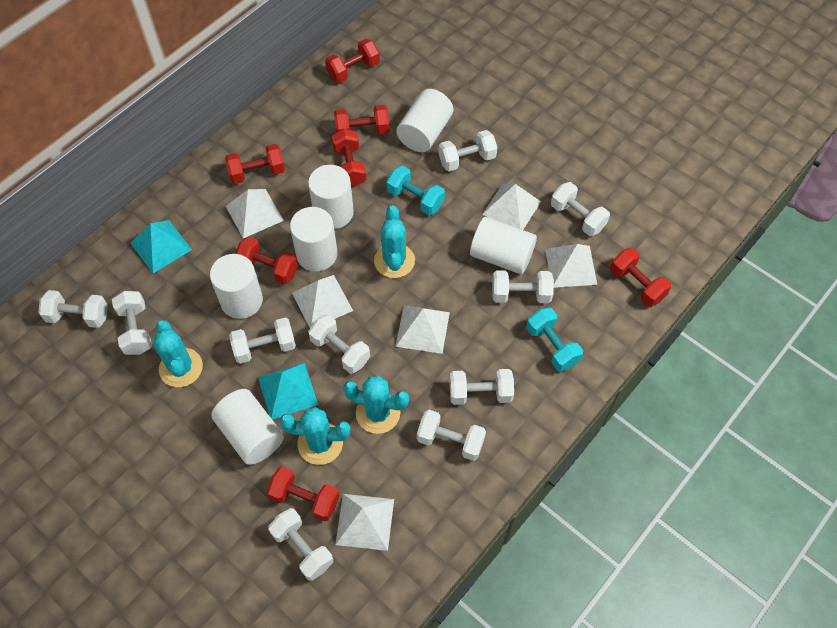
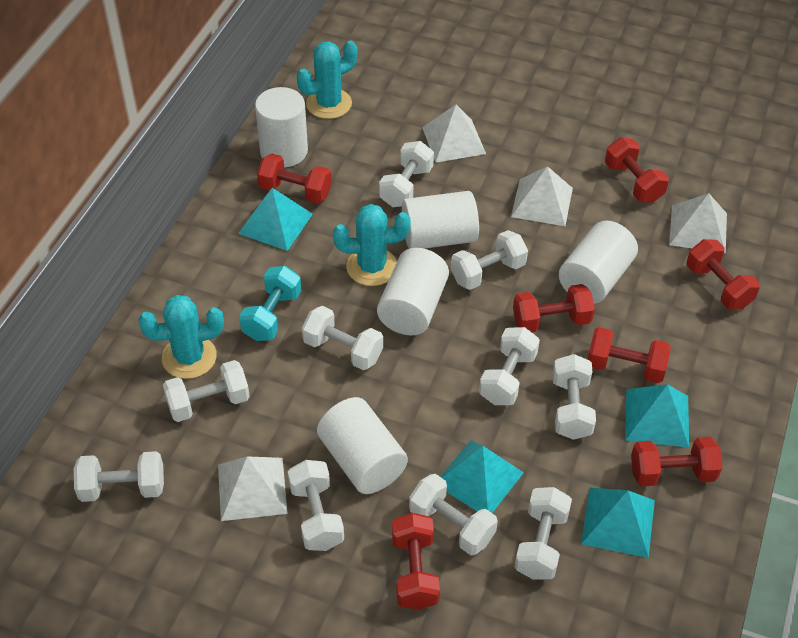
turquoise cactus: 4 -> 3
turquoise dumbbell: 2 -> 1
turquoise pyramid: 2 -> 4
white cylinder: 6 -> 5
white pyramid: 6 -> 4

